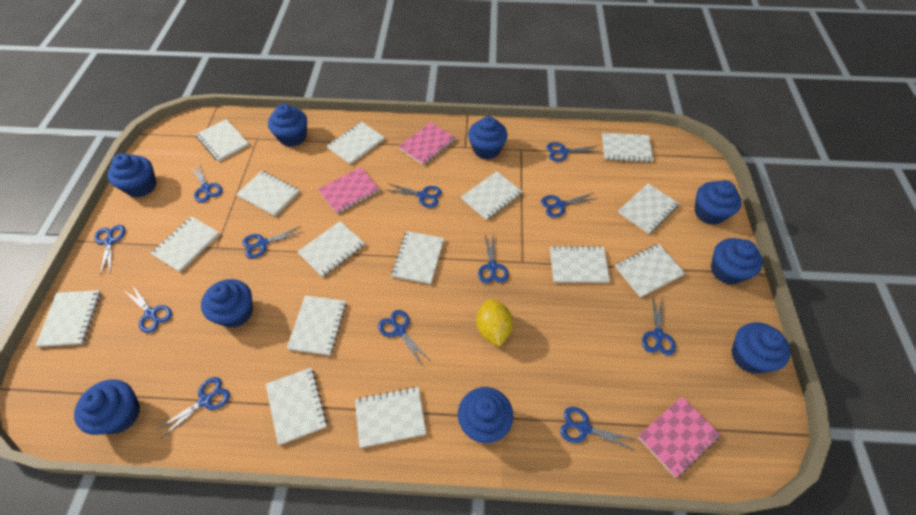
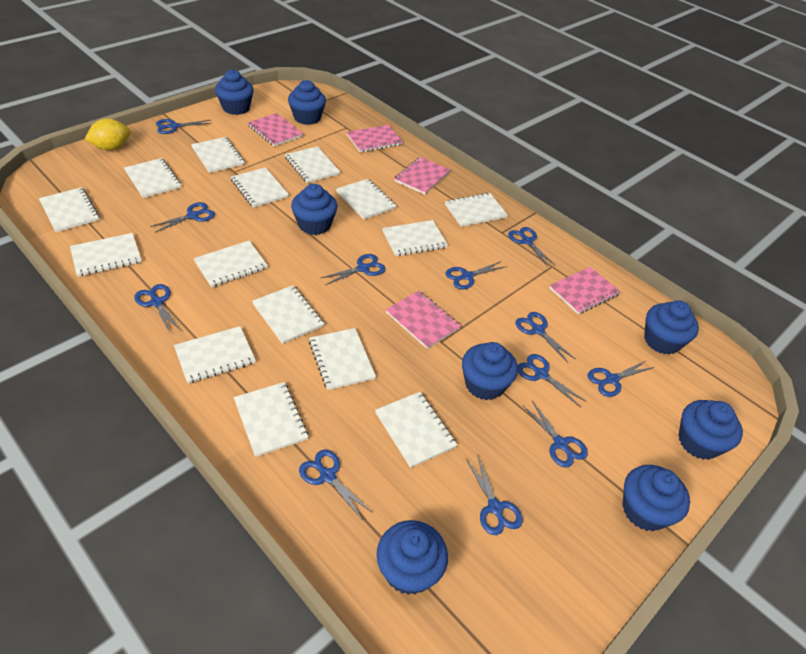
blue cupcake: 9 -> 8
pink notebook: 3 -> 5

